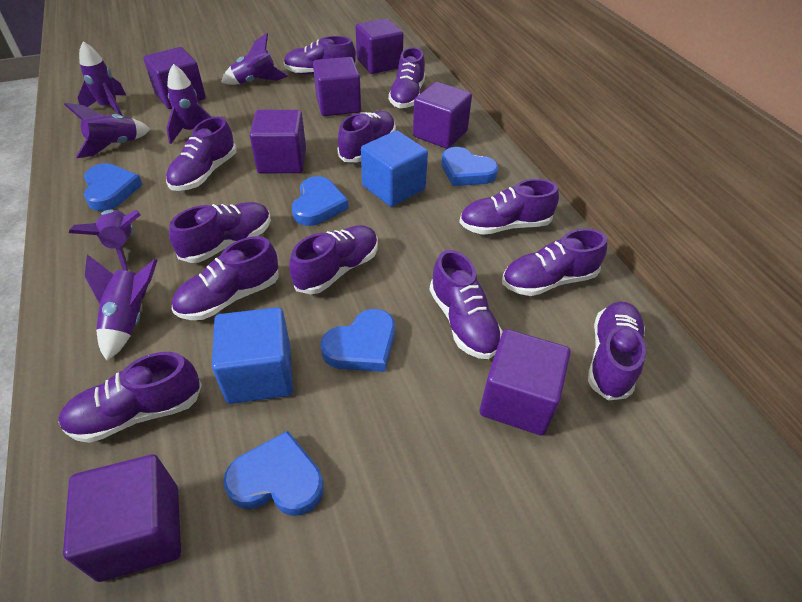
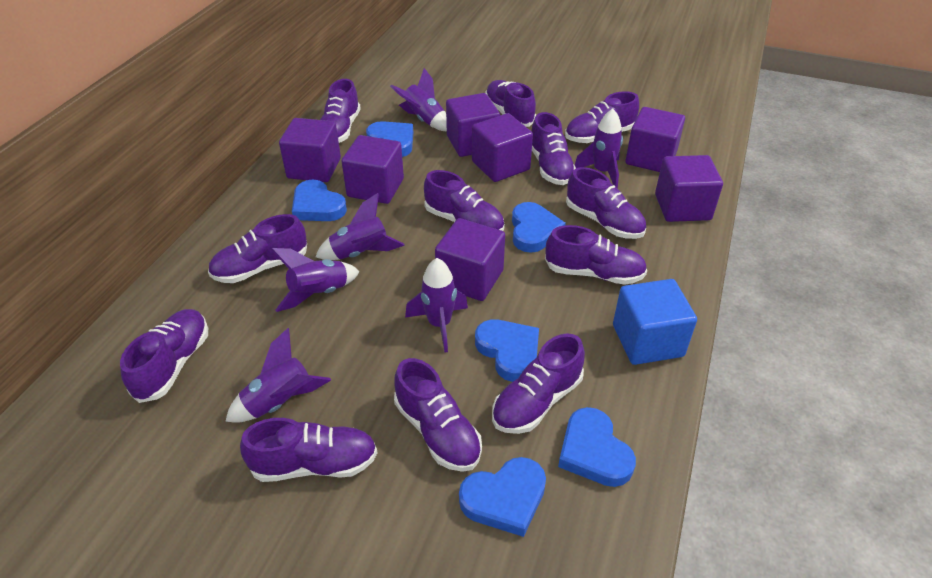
blue cube: 2 -> 1
blue heart: 5 -> 6

